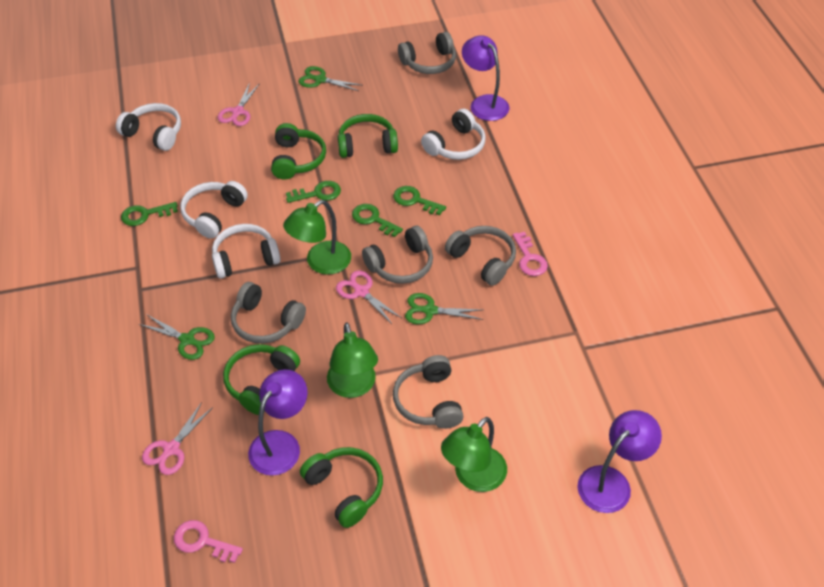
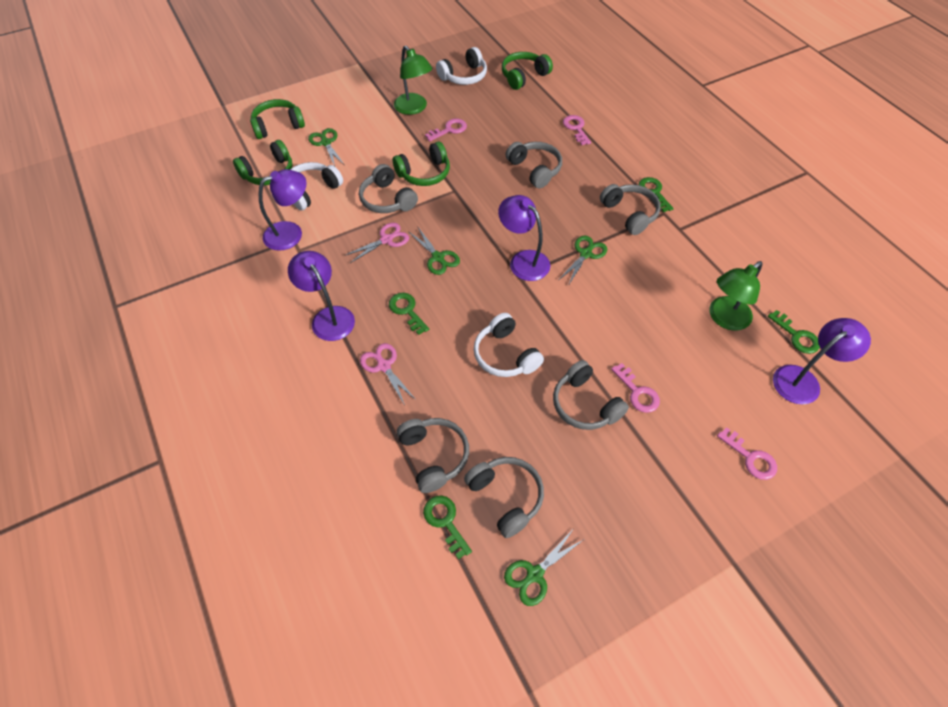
green lamp: 3 -> 2
green scissors: 3 -> 4
grey headphones: 5 -> 6
pink key: 2 -> 4
pink scissors: 3 -> 2
purple lamp: 3 -> 4
white headphones: 4 -> 3

